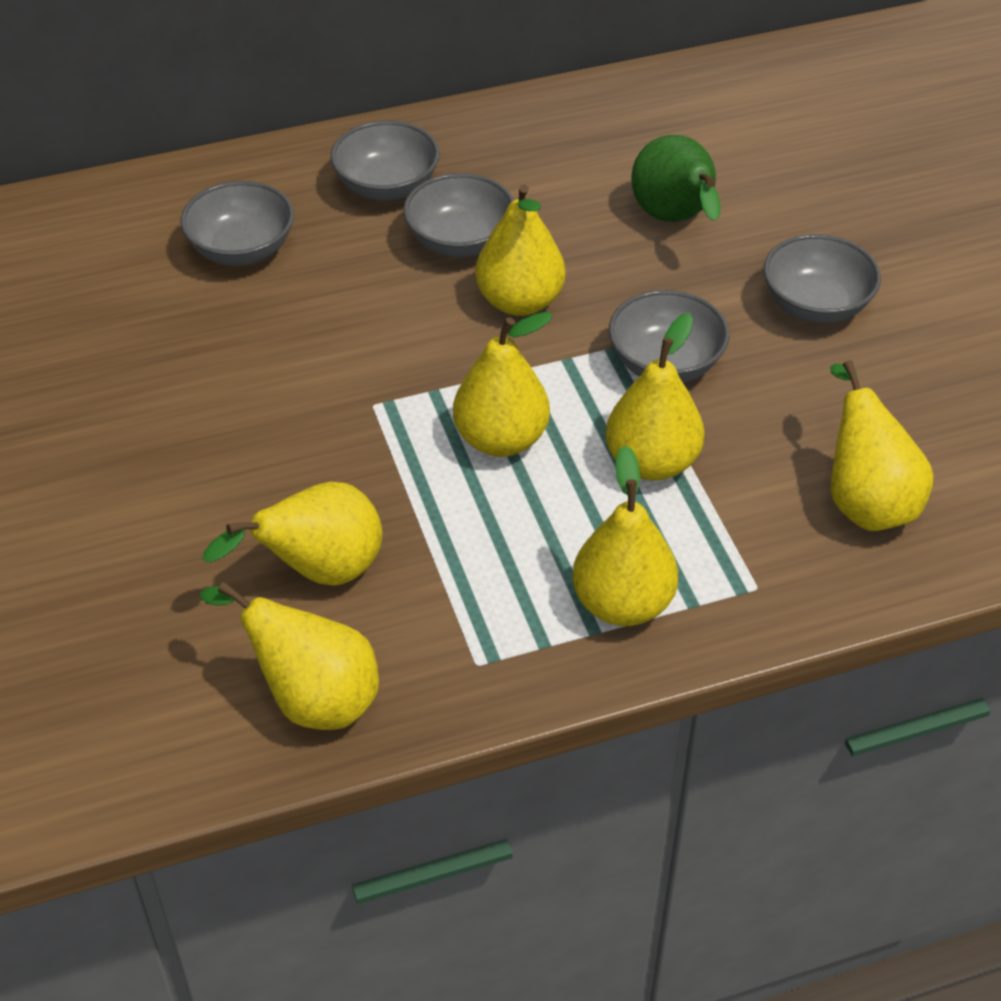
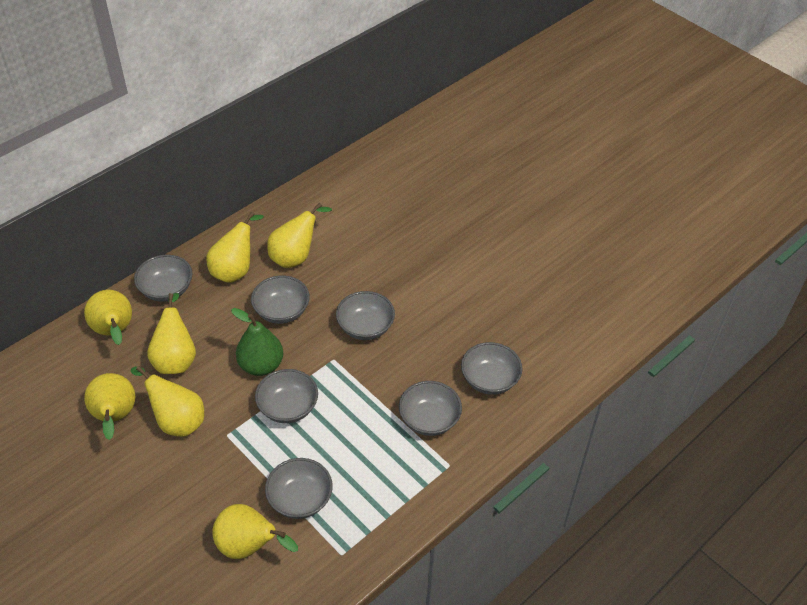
grey bowl: 5 -> 7

